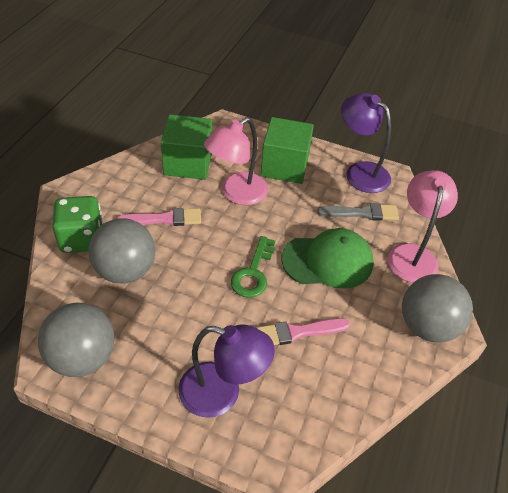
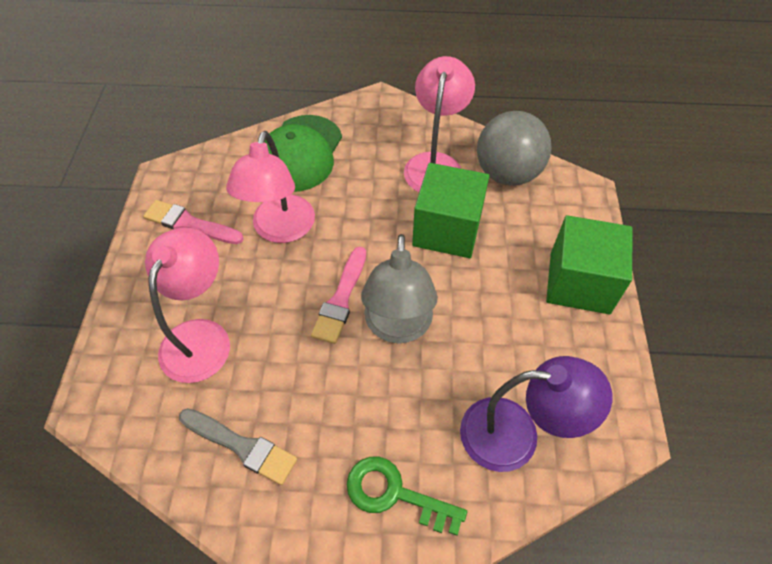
green dice: 1 -> 0
grey ball: 3 -> 1
grey lamp: 0 -> 1
pink lamp: 2 -> 3
purple lamp: 2 -> 1

